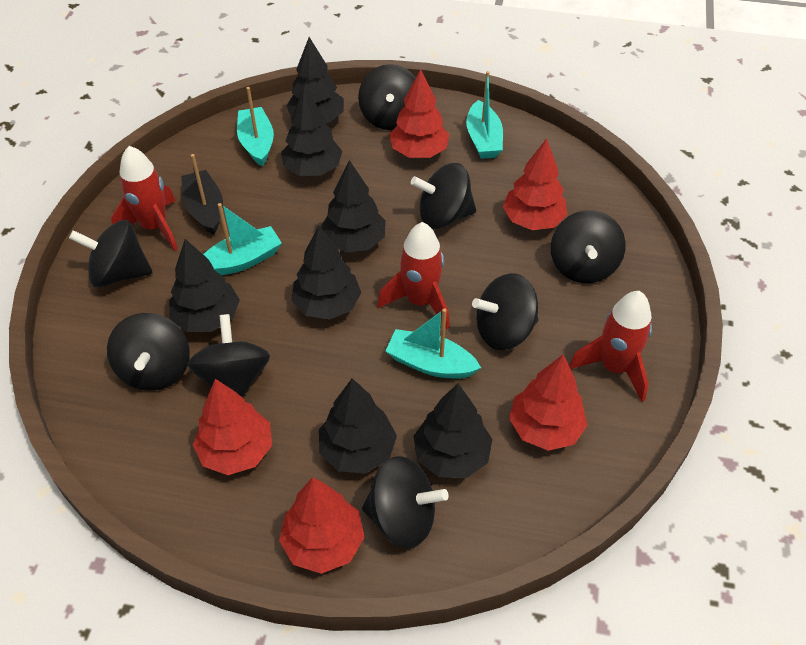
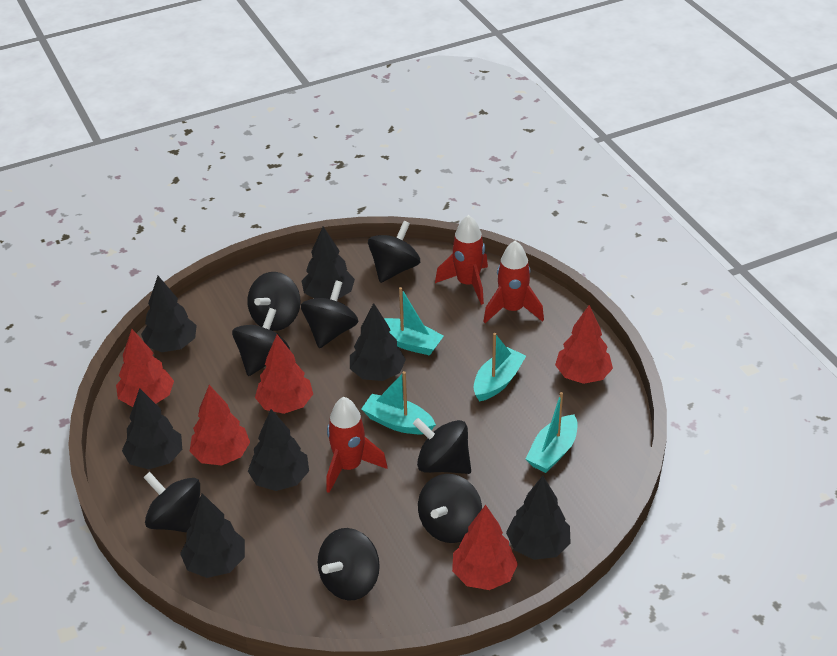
black boat: 1 -> 0

